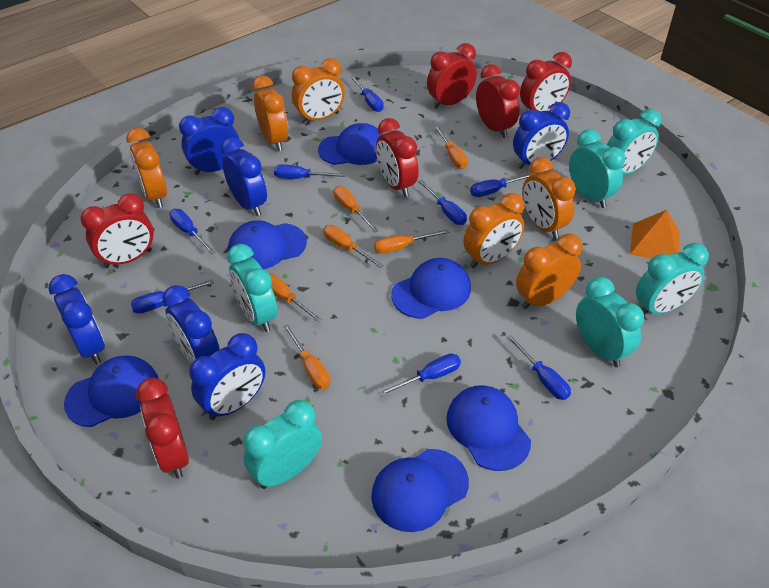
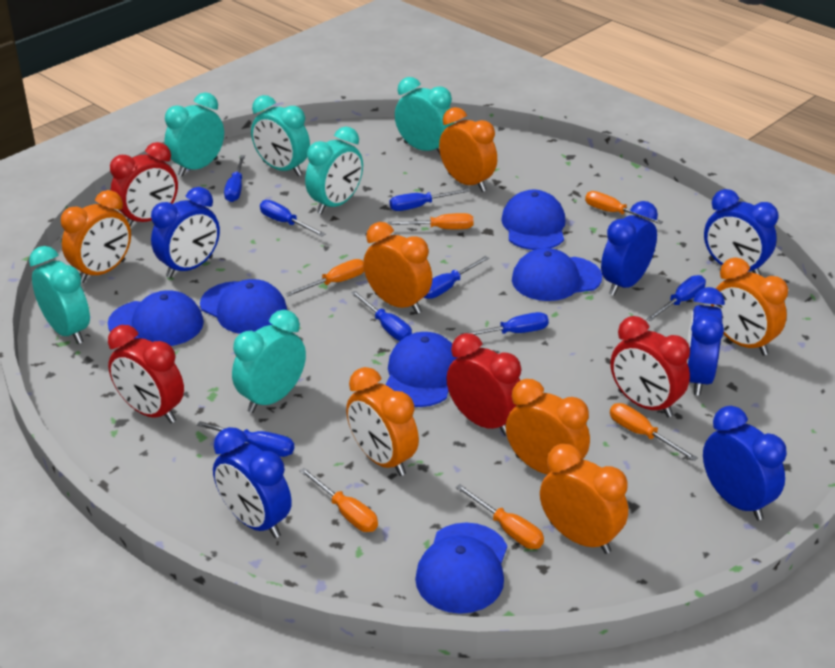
orange clock: 6 -> 7
orange pyramid: 1 -> 0
red clock: 6 -> 4

